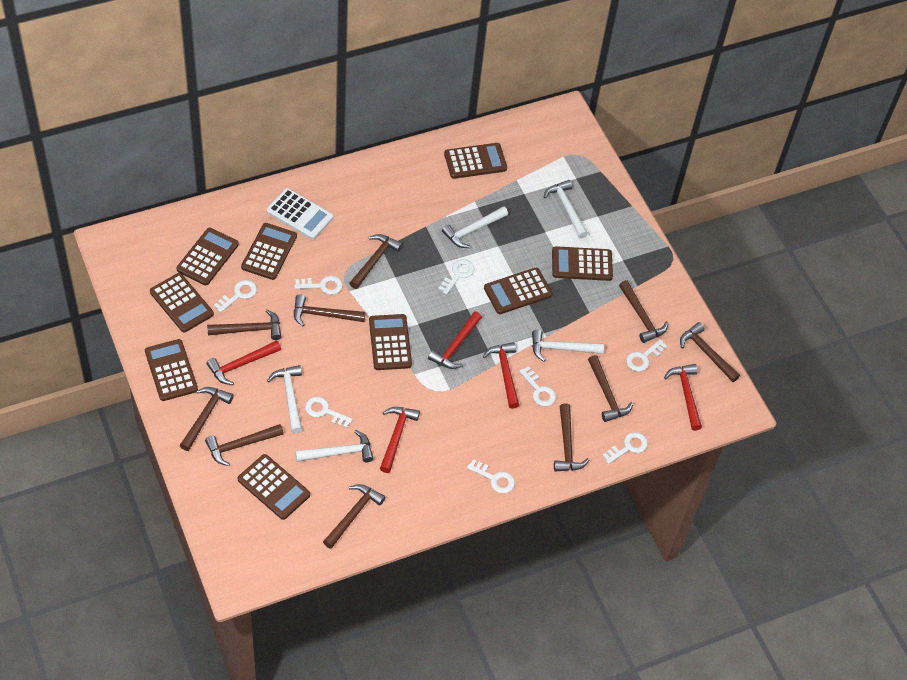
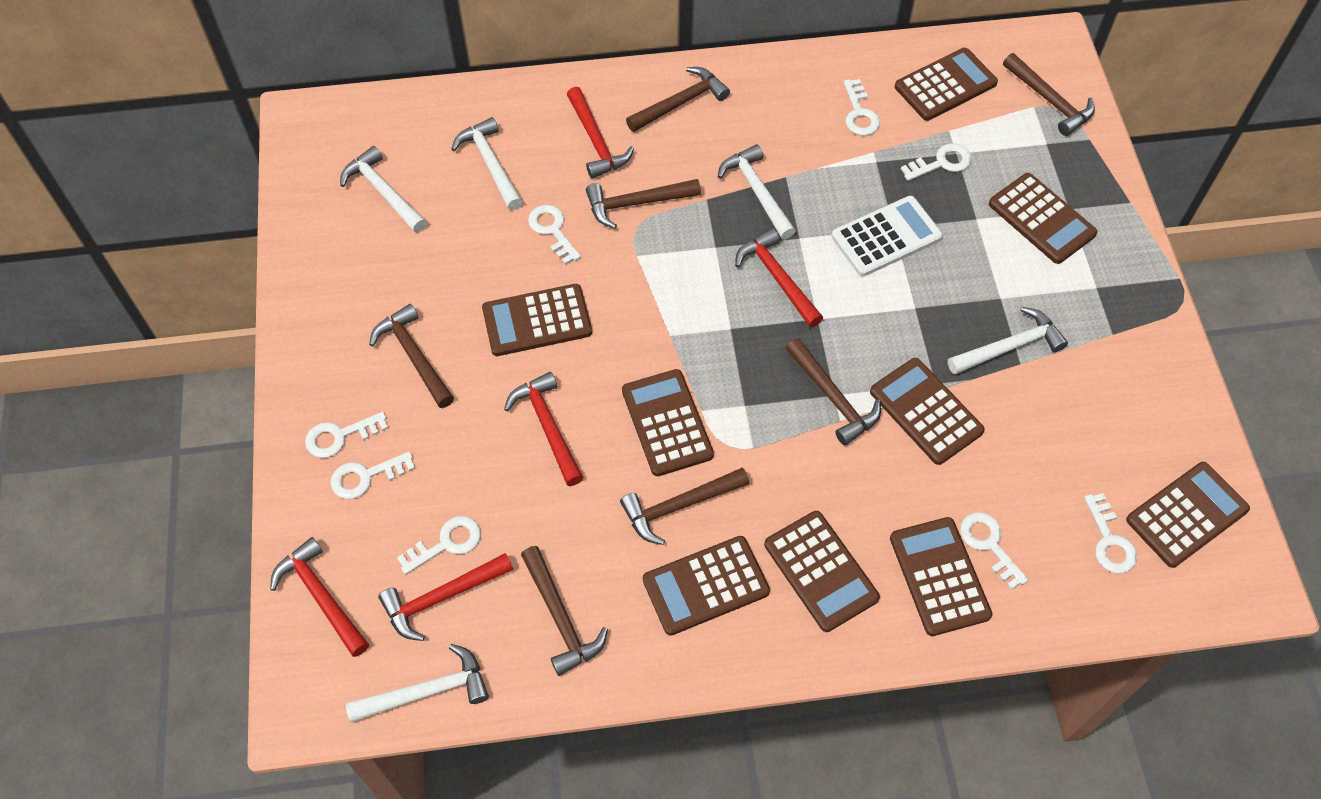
brown hammer: 10 -> 7

